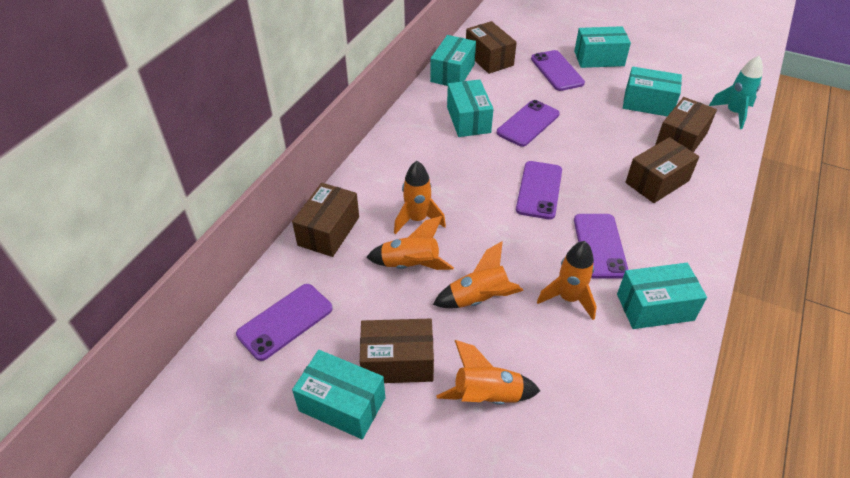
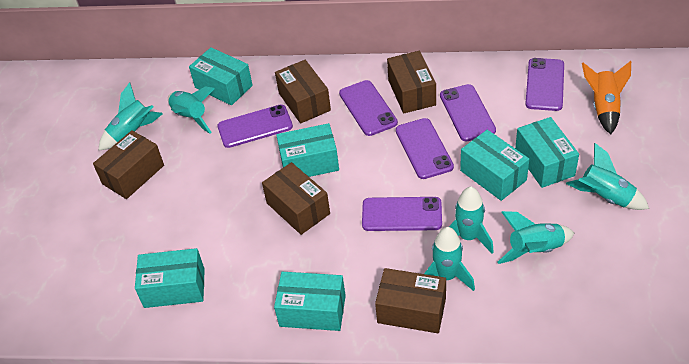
orange rocket: 5 -> 1
purple phone: 5 -> 6
turquoise rocket: 1 -> 6

